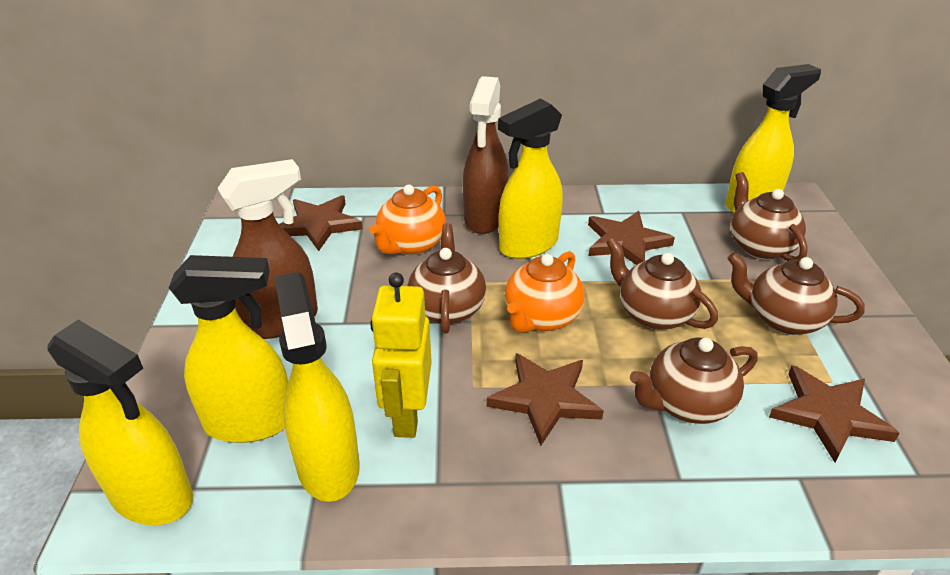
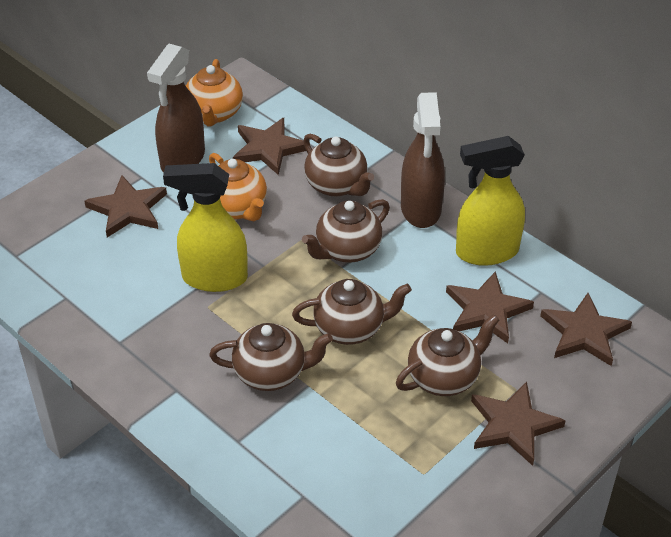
brown star: 4 -> 5
yellow robot: 1 -> 0
yellow spray bottle: 5 -> 2

